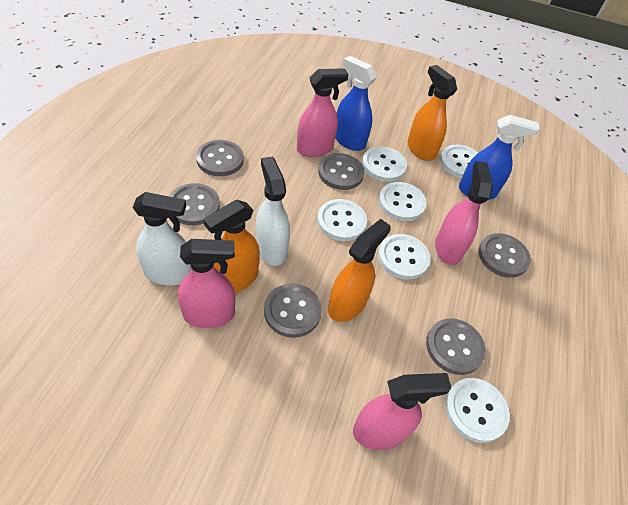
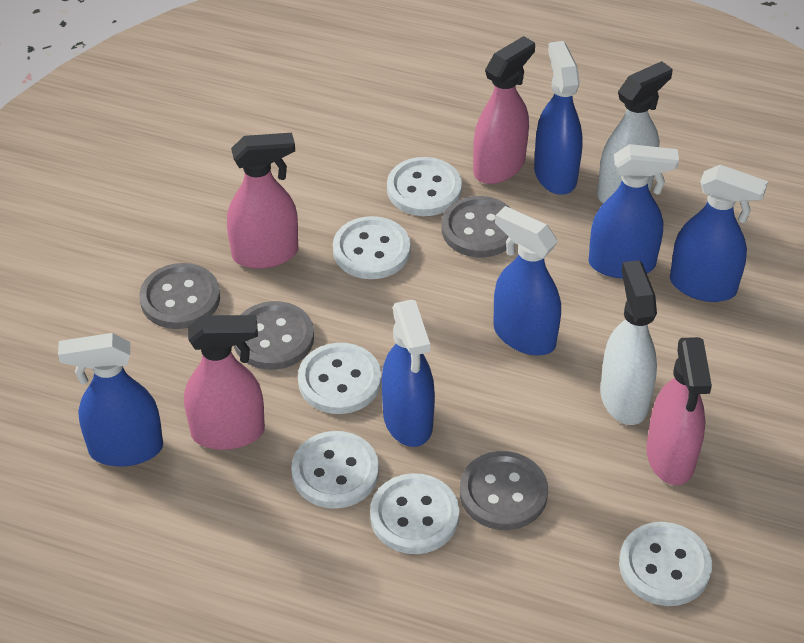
blue spray bottle: 2 -> 6
grey button: 6 -> 4
orange spray bottle: 3 -> 0

